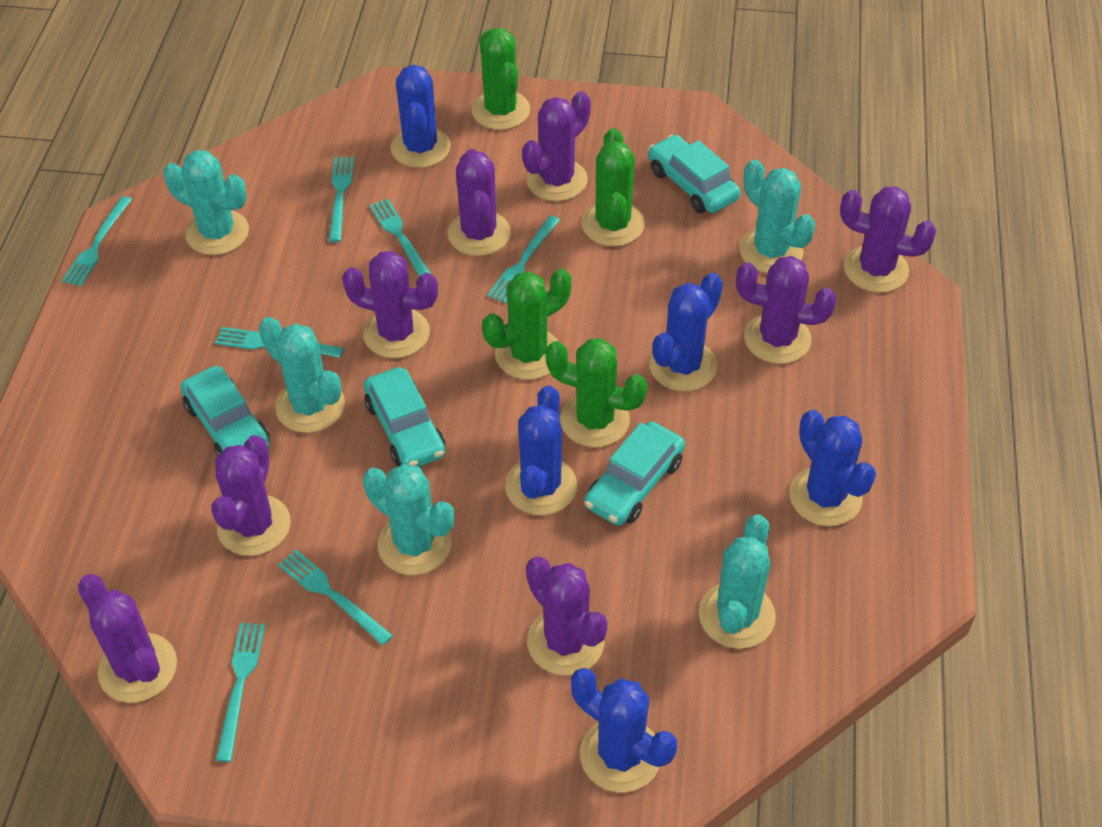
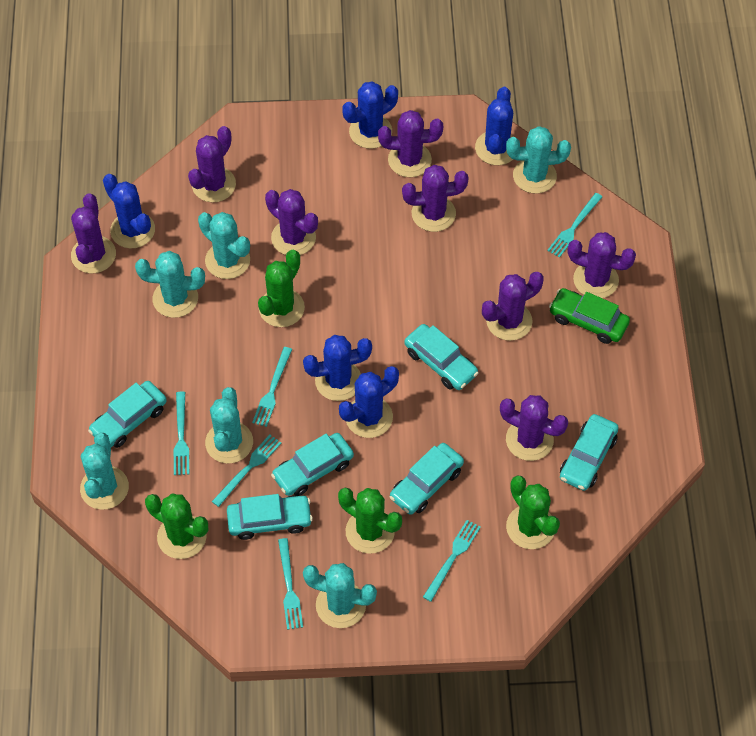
green car: 0 -> 1
turquoise cactus: 5 -> 6
turquoise car: 4 -> 6
turquoise fork: 7 -> 6

